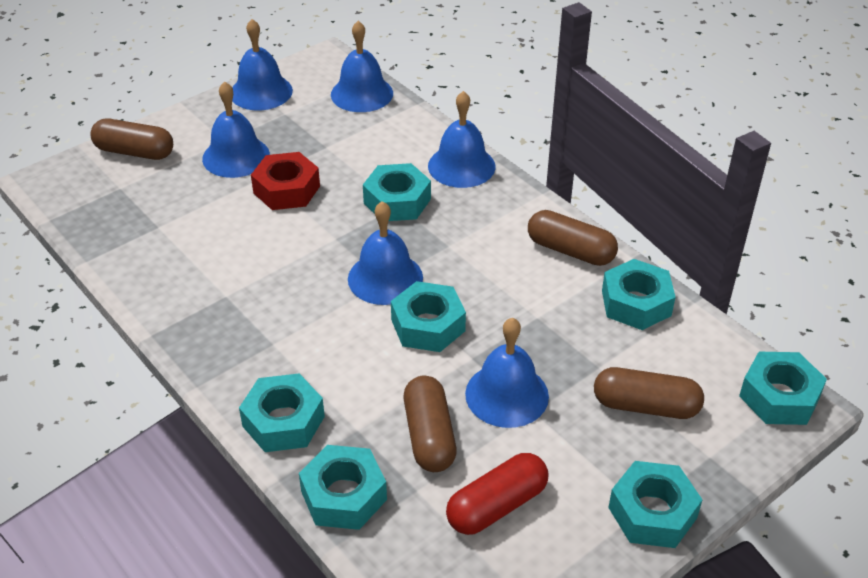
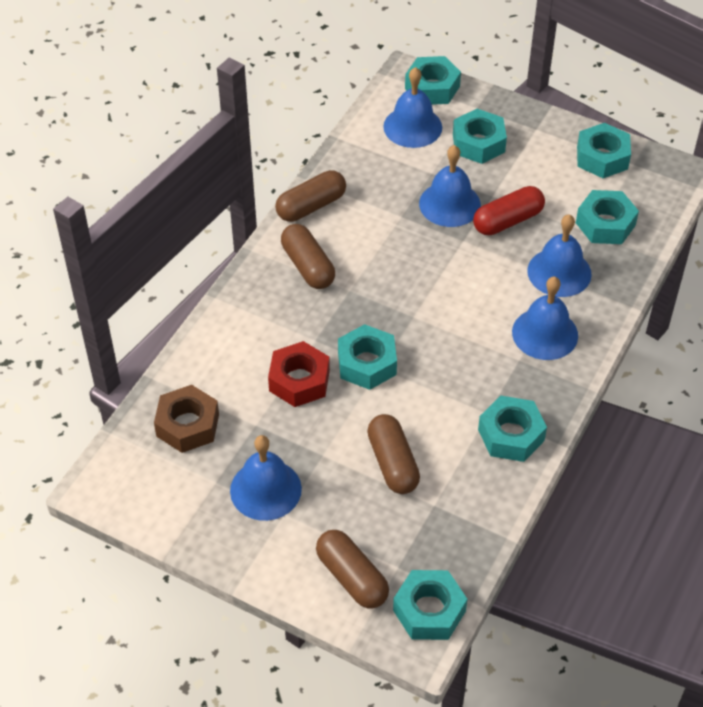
blue bell: 6 -> 5
brown nut: 0 -> 1

